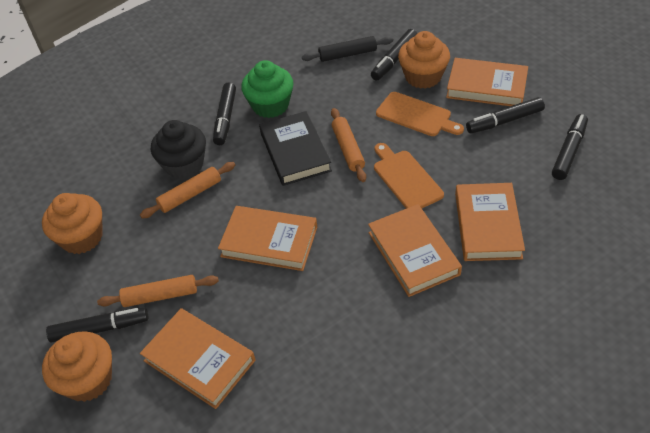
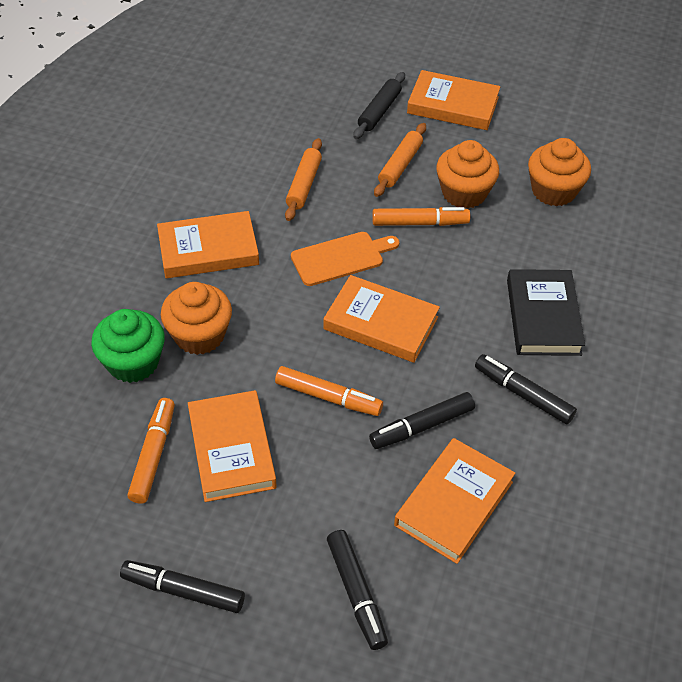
black cupcake: 1 -> 0
black marker: 5 -> 4
orange cutting board: 2 -> 1
orange marker: 0 -> 3
orange rolling pin: 3 -> 2

